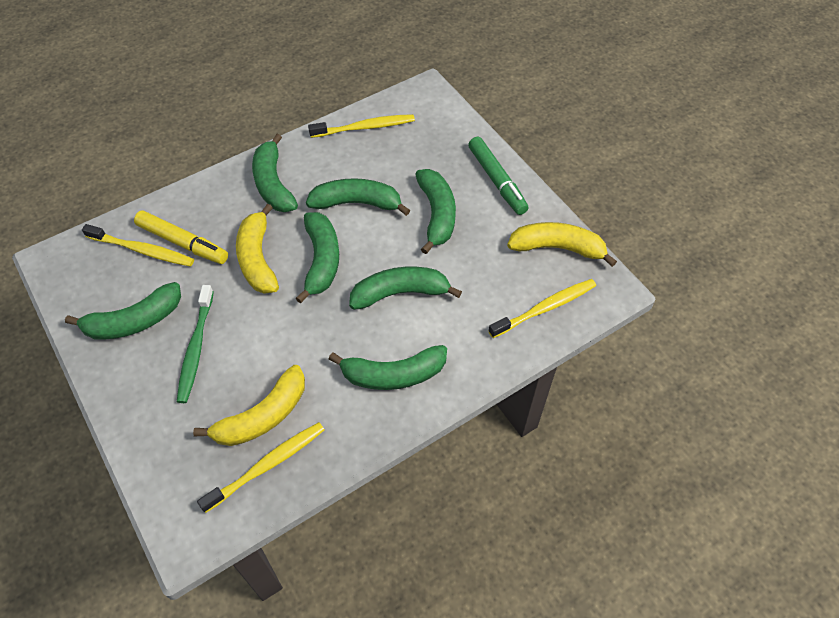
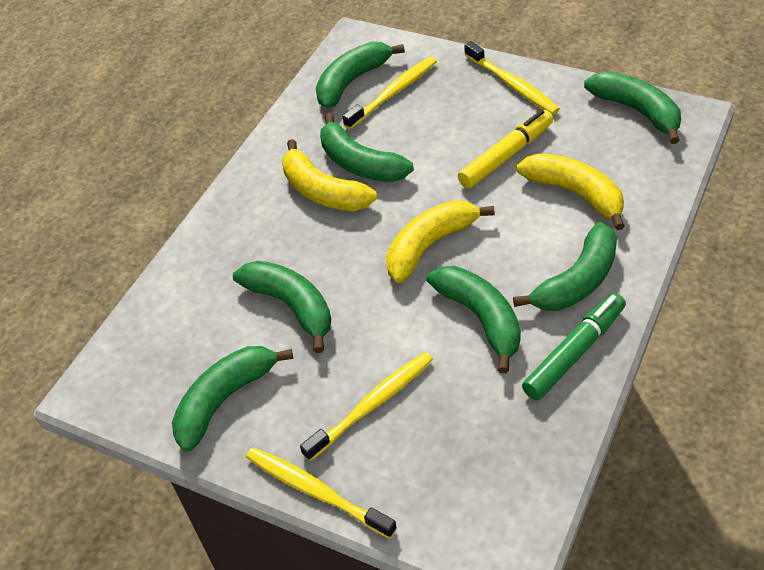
green toothbrush: 1 -> 0

